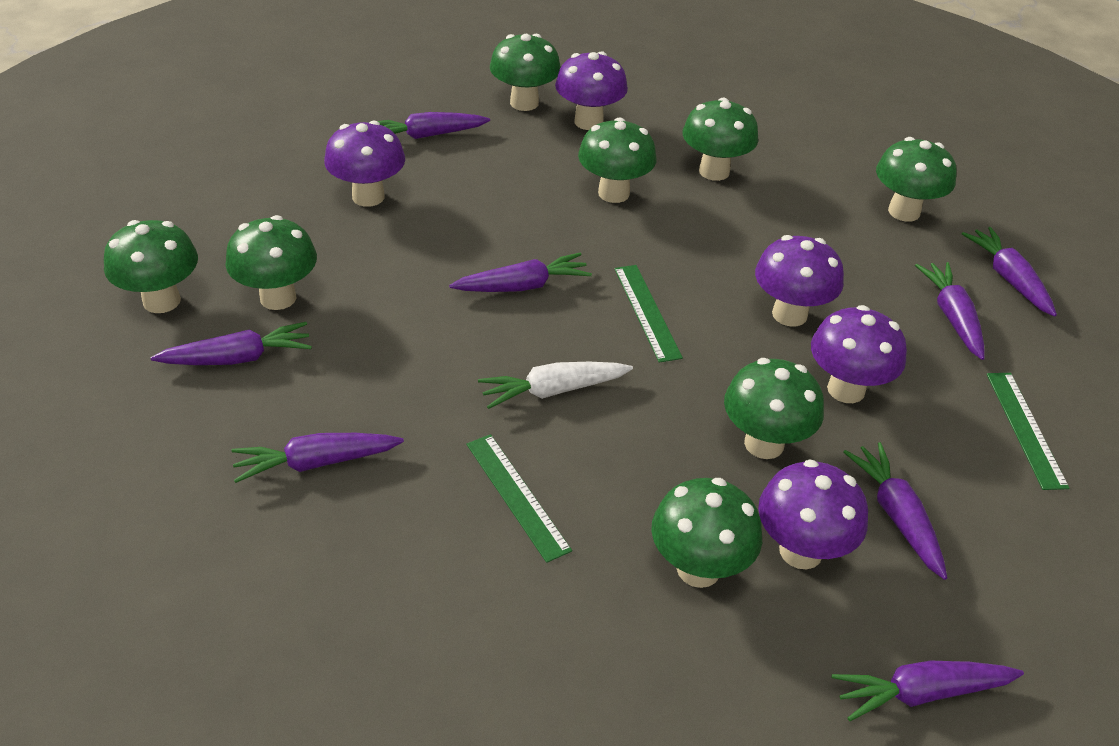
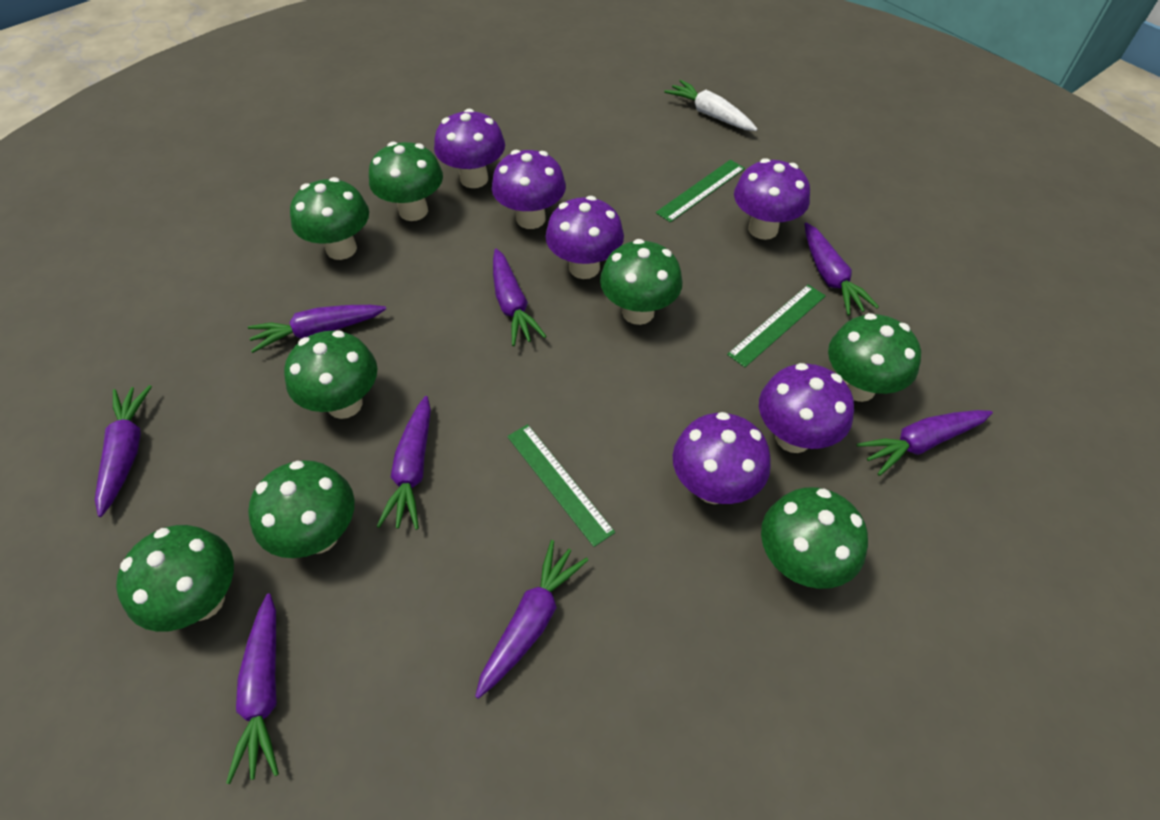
purple mushroom: 5 -> 6

